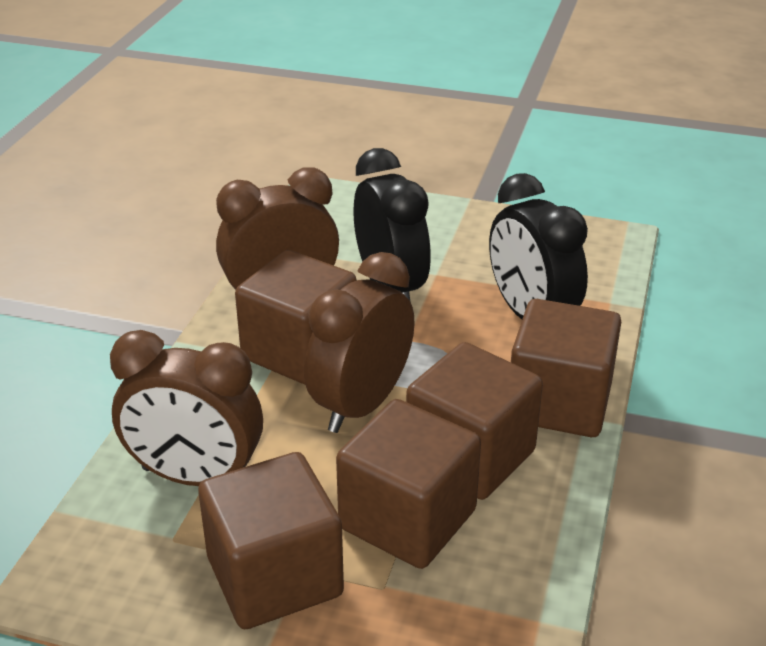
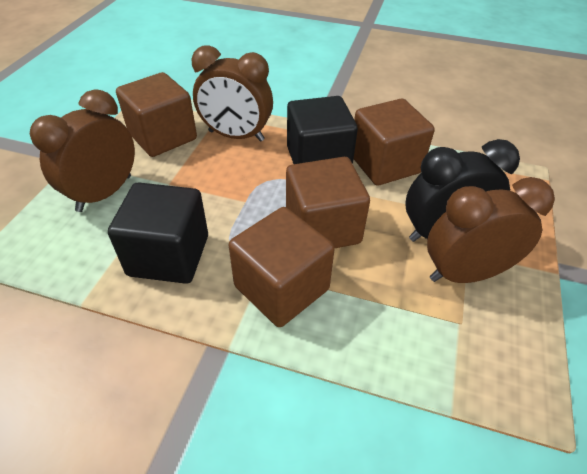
black clock: 2 -> 1
black cube: 0 -> 2
brown cube: 5 -> 4

